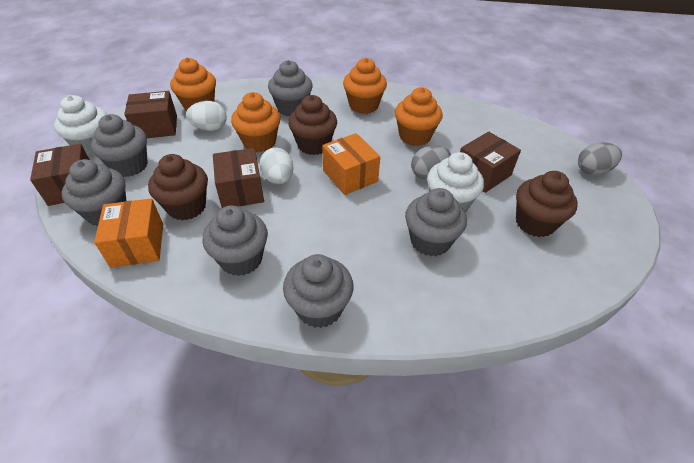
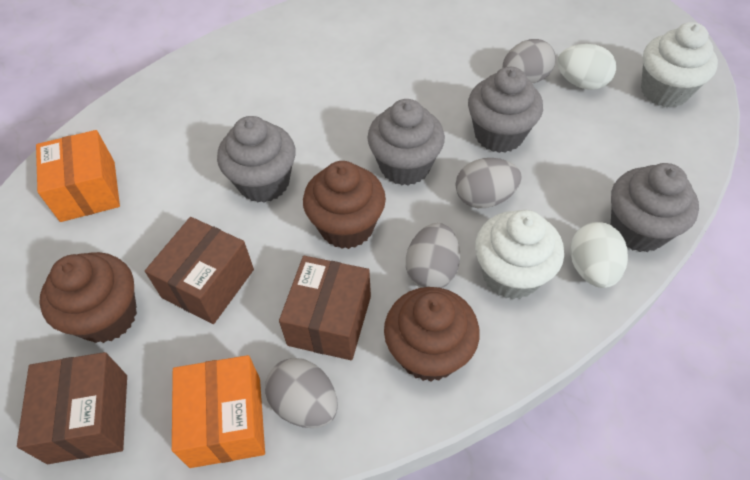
brown box: 4 -> 3
grey cupcake: 6 -> 4
grey egg: 2 -> 4
orange cupcake: 4 -> 0

